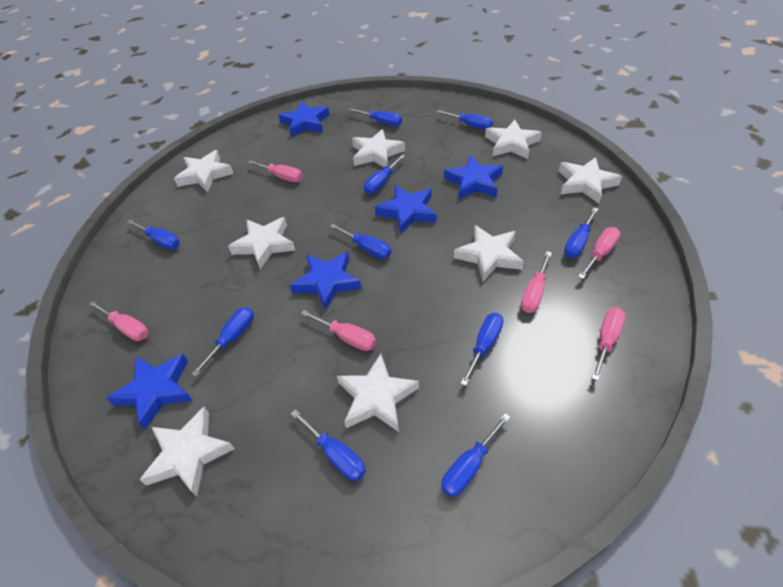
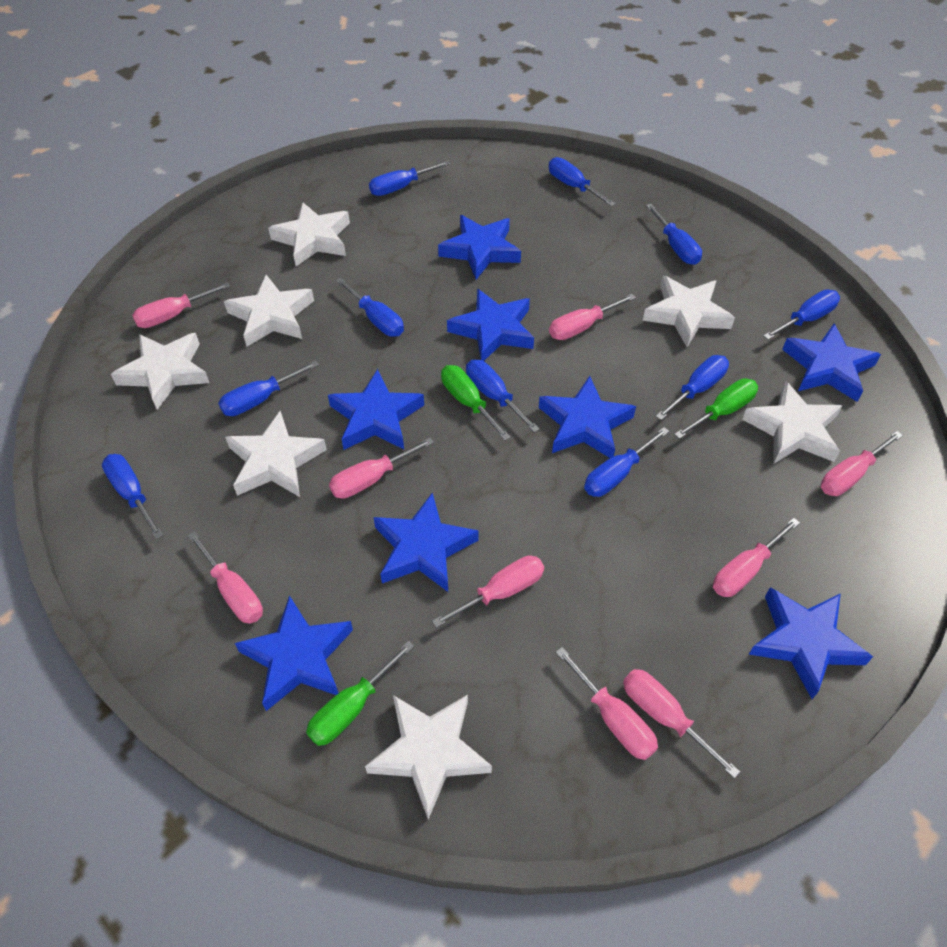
blue star: 5 -> 8
green screwdriver: 0 -> 3
pink screwdriver: 6 -> 9
white star: 8 -> 7

